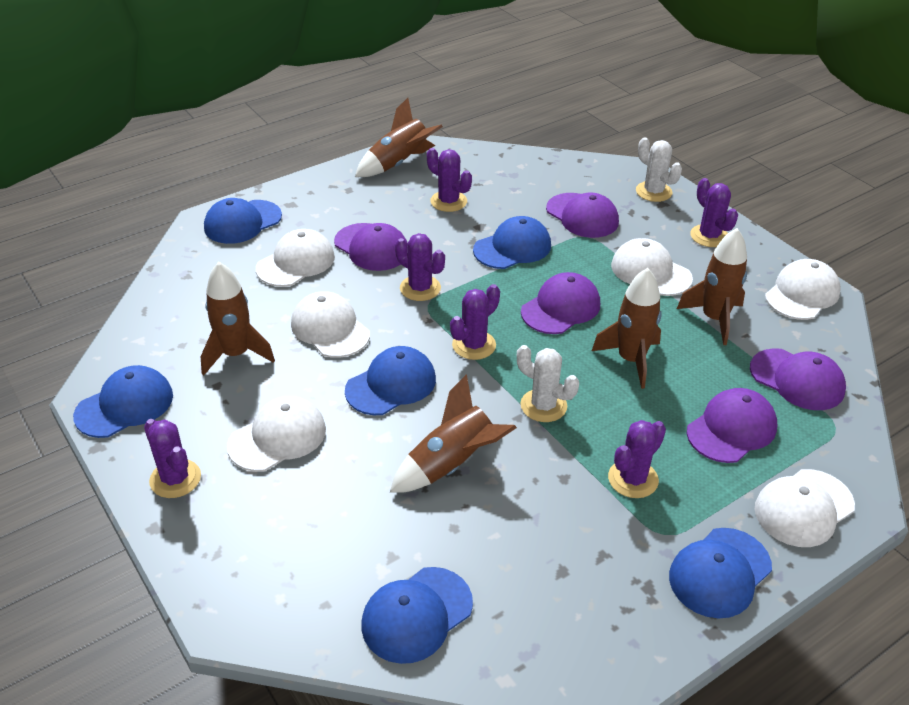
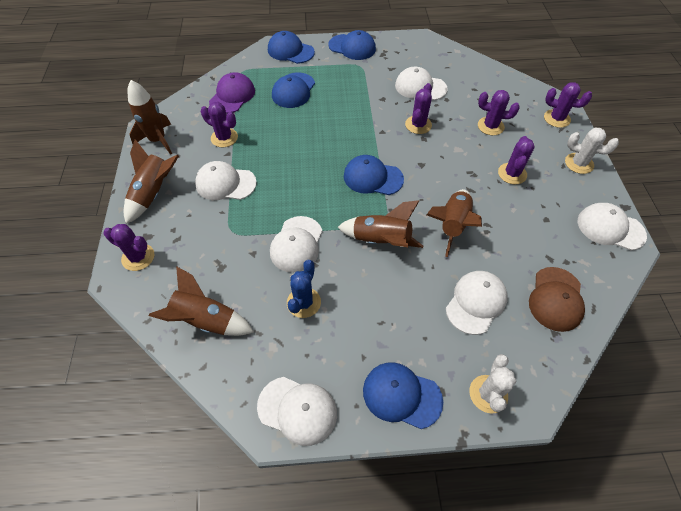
blue cactus: 0 -> 1
blue cap: 6 -> 5
brown cap: 0 -> 1
purple cap: 5 -> 1

